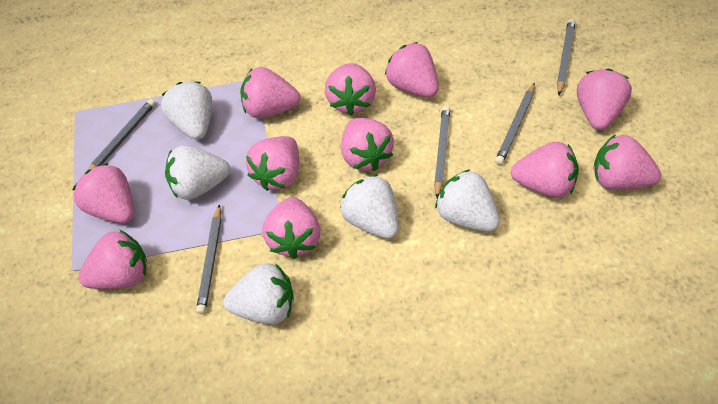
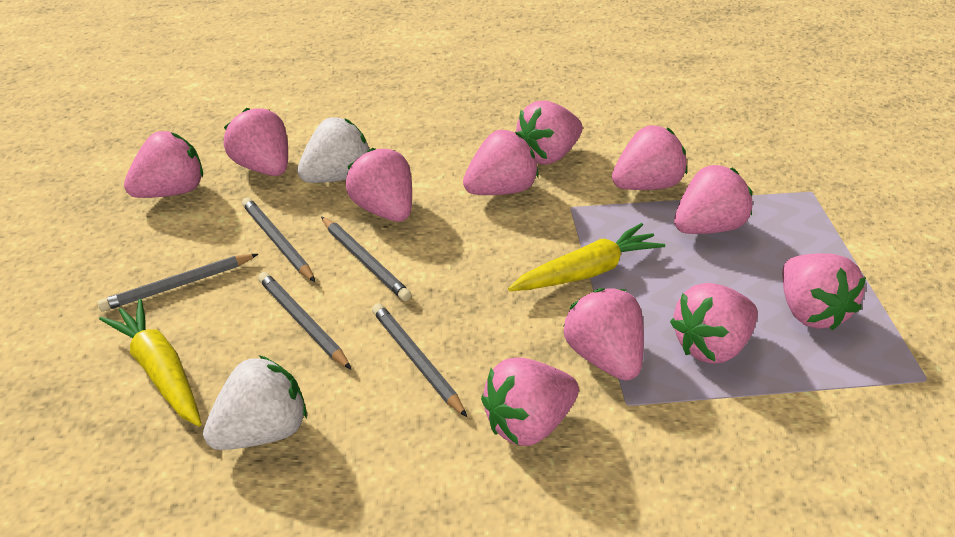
white strawberry: 5 -> 2
yellow carrot: 0 -> 2

